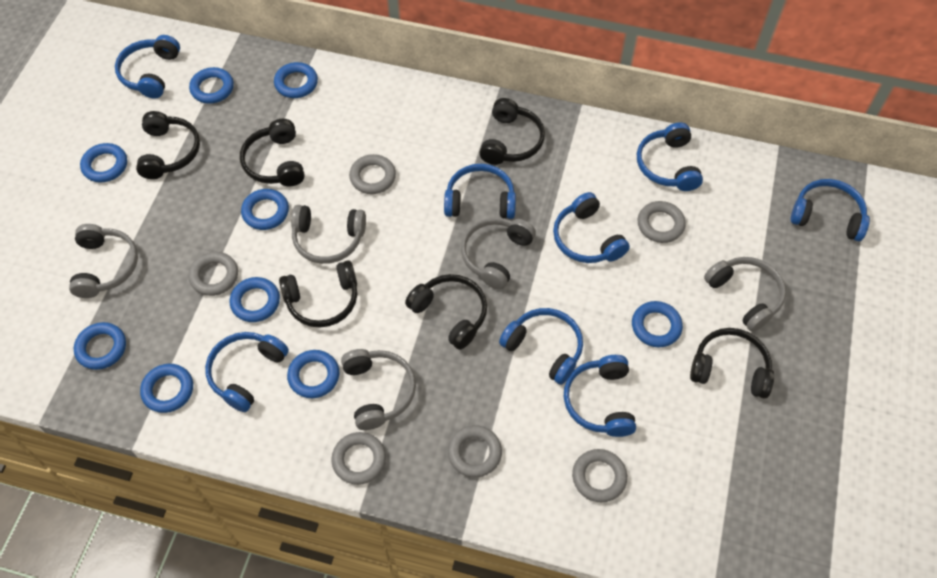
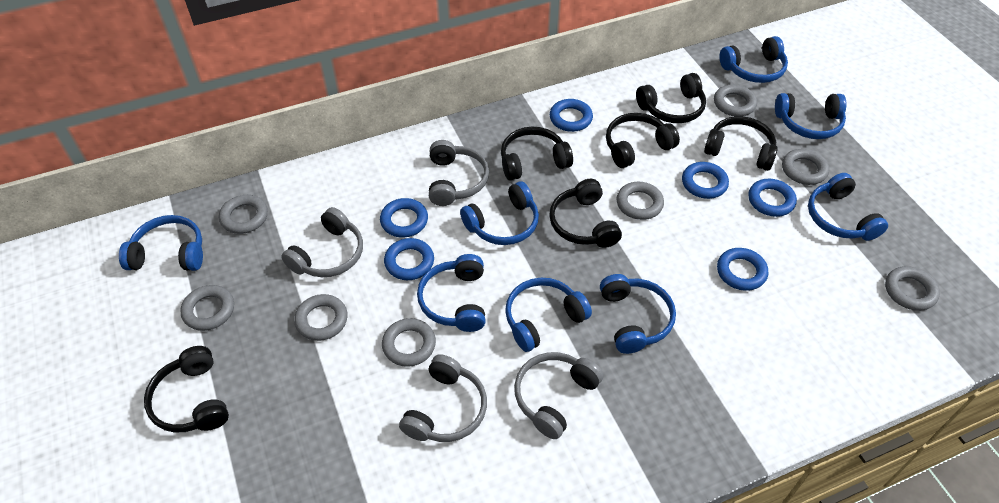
blue ring: 9 -> 6
grey headphones: 5 -> 4
grey ring: 6 -> 8

